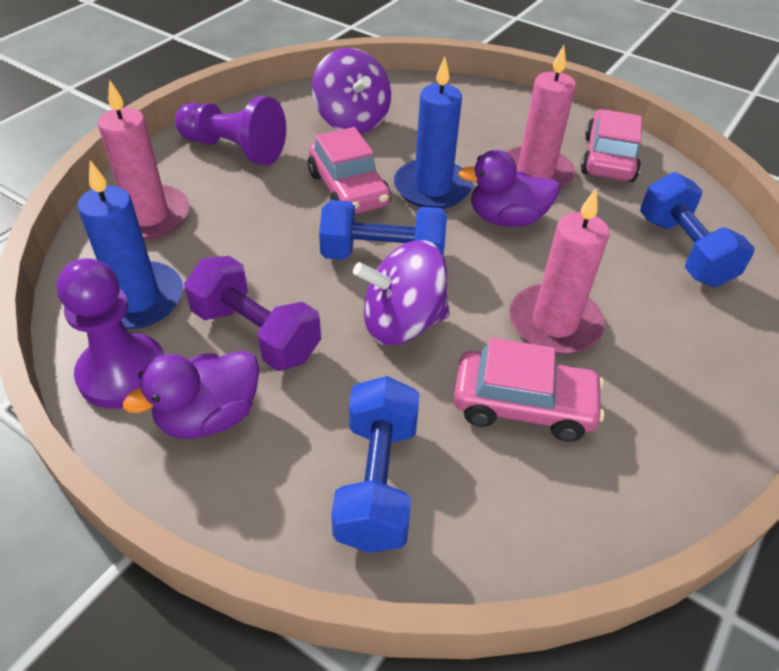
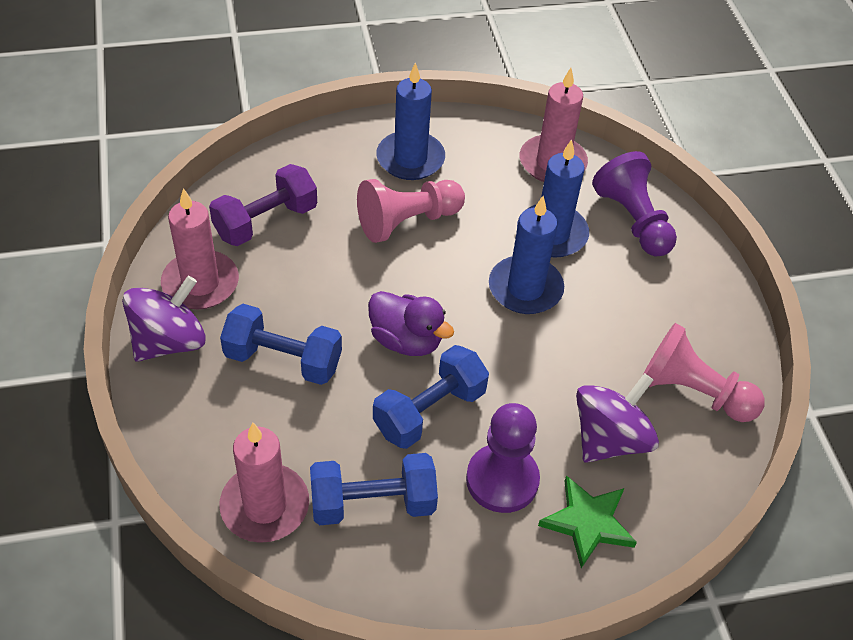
blue candle: 2 -> 3
green star: 0 -> 1
pink car: 3 -> 0
pink pawn: 0 -> 2
purple duck: 2 -> 1

